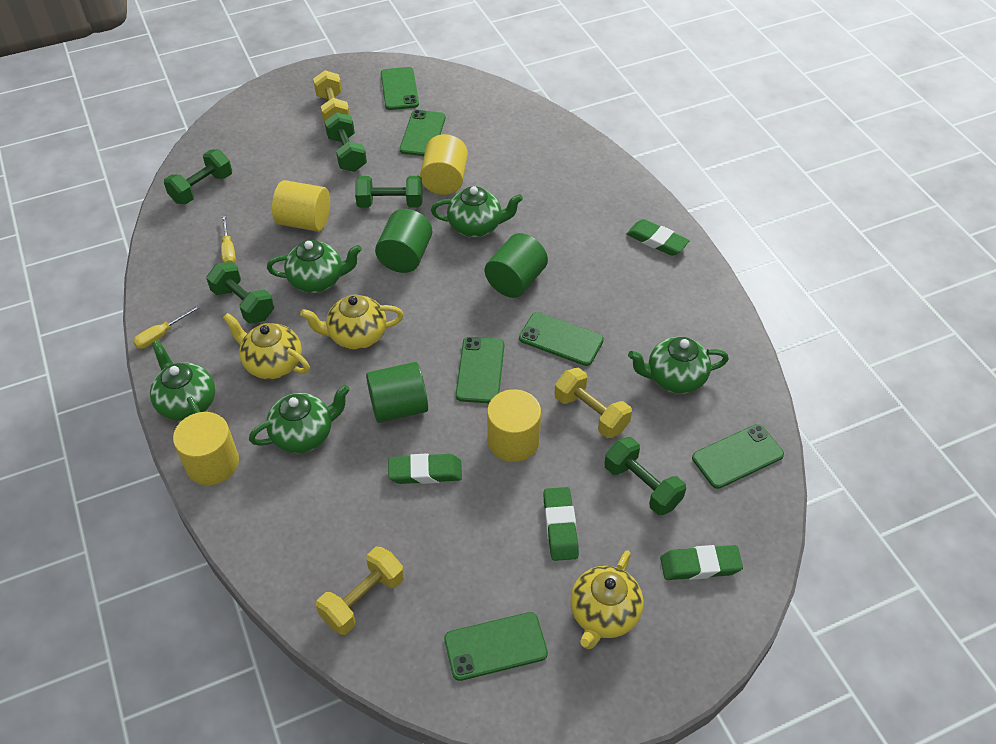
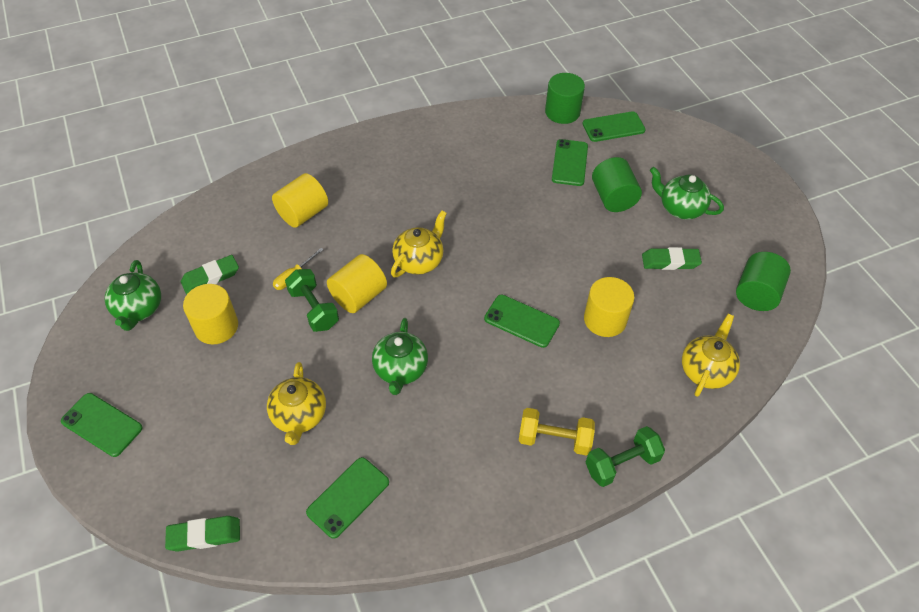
green dumbbell: 5 -> 2
green eraser: 4 -> 3
green phone: 6 -> 5
green teapot: 5 -> 3
yellow dumbbell: 3 -> 1
yellow screwdriver: 2 -> 1

